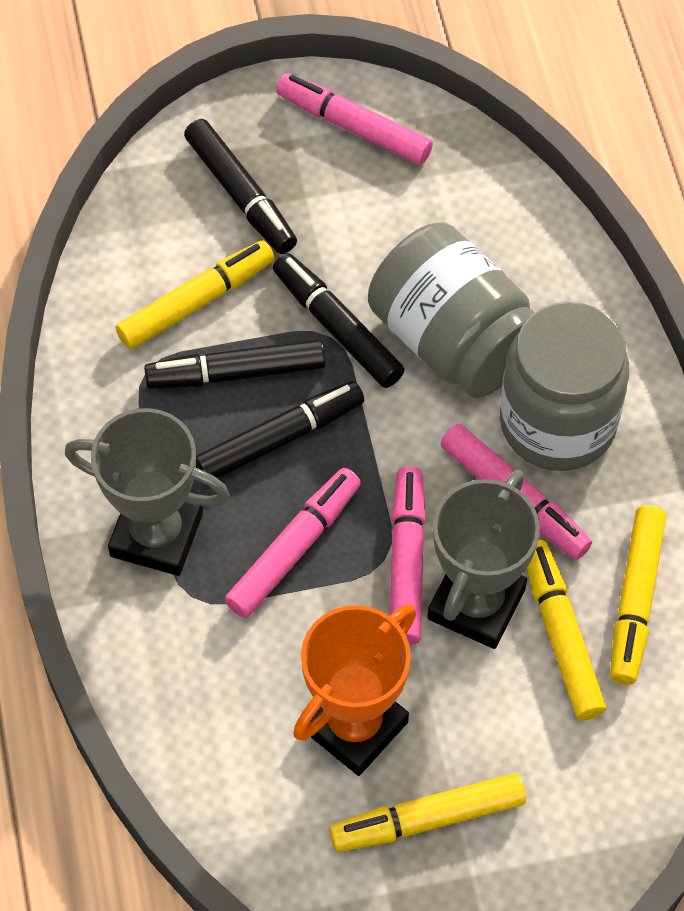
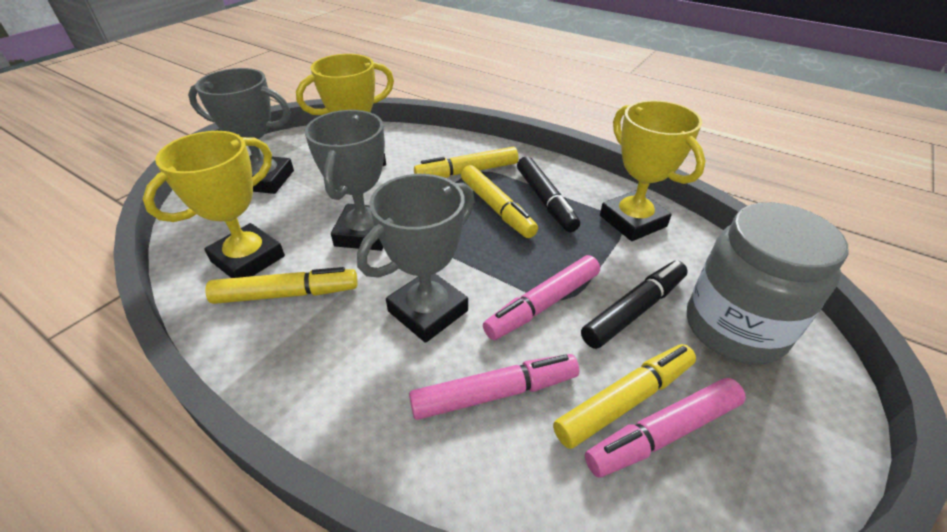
black marker: 4 -> 2
grey jar: 2 -> 1
grey trophy: 2 -> 3
orange trophy: 1 -> 0
pink marker: 4 -> 3
yellow trophy: 0 -> 3

